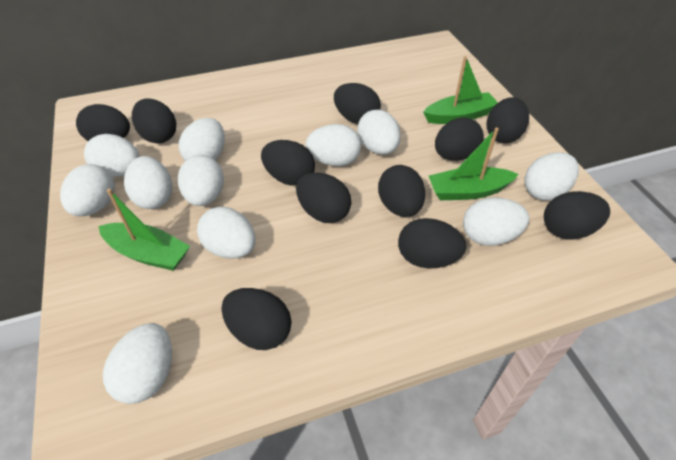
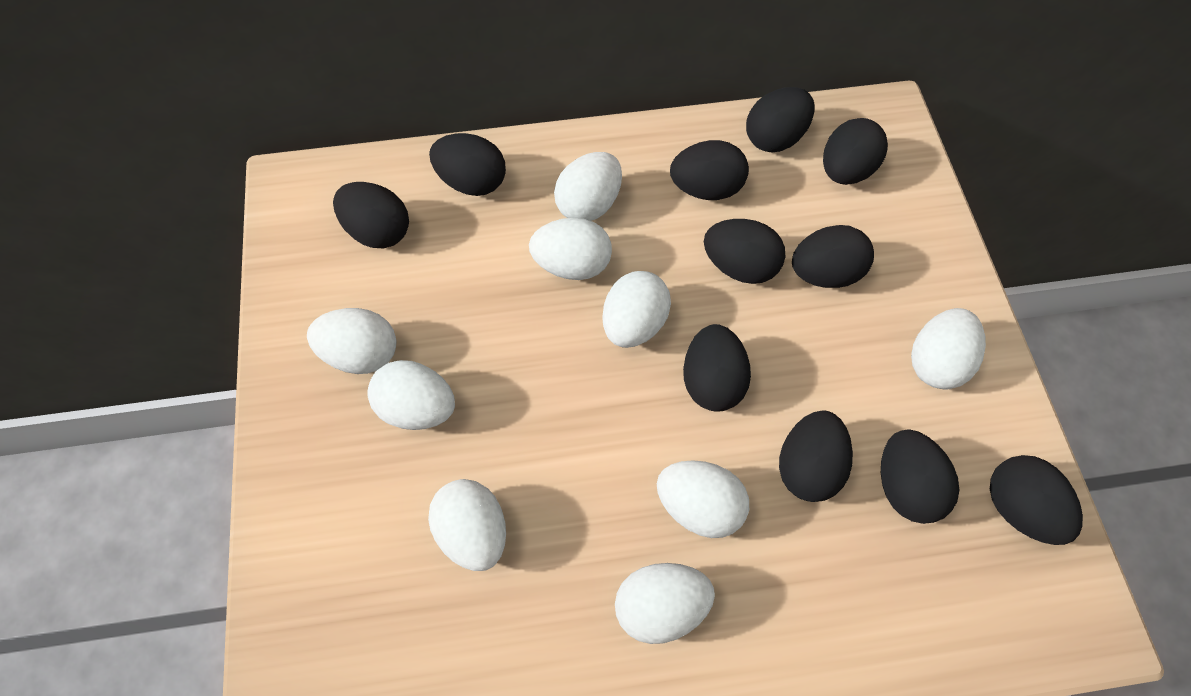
green boat: 3 -> 0
white egg: 11 -> 9

